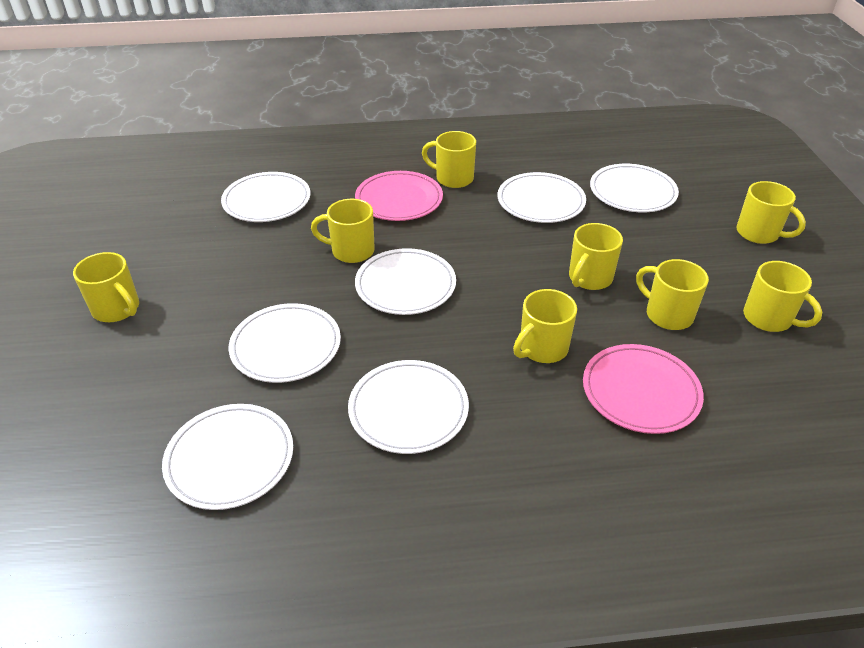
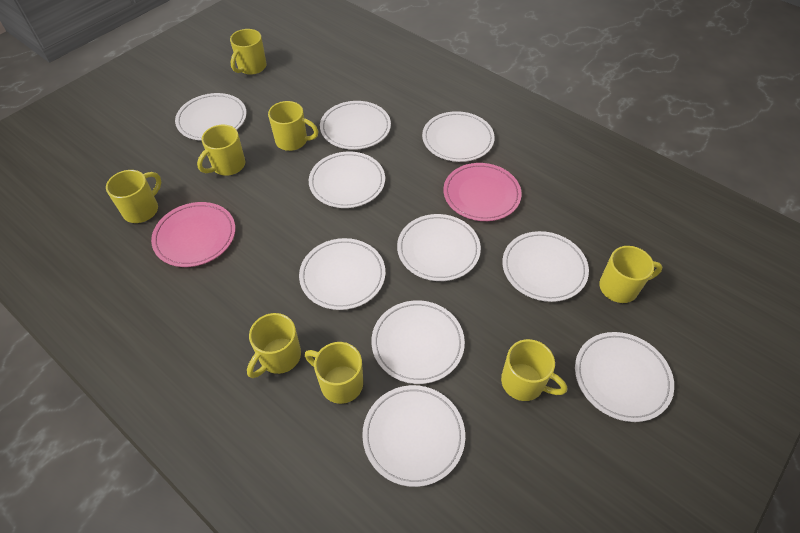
white plate: 7 -> 10

